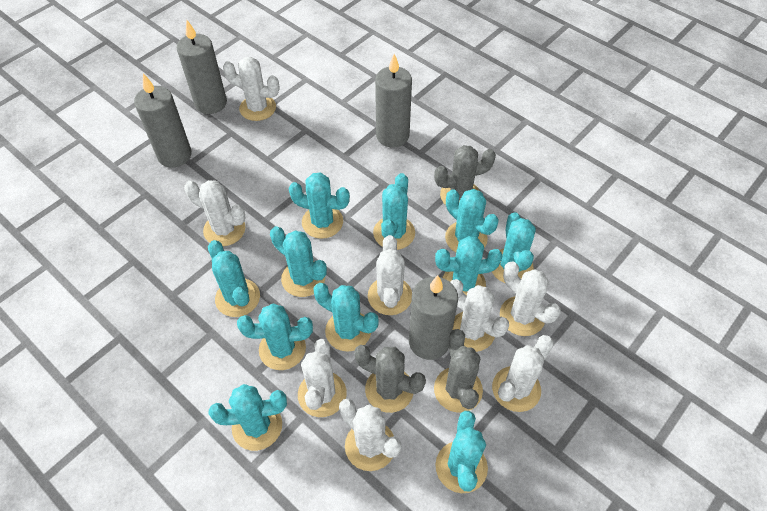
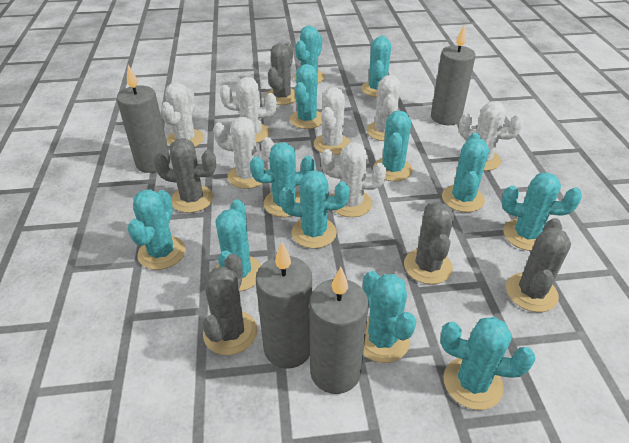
grey cactus: 3 -> 5
turquoise cactus: 11 -> 12
white cactus: 8 -> 7

